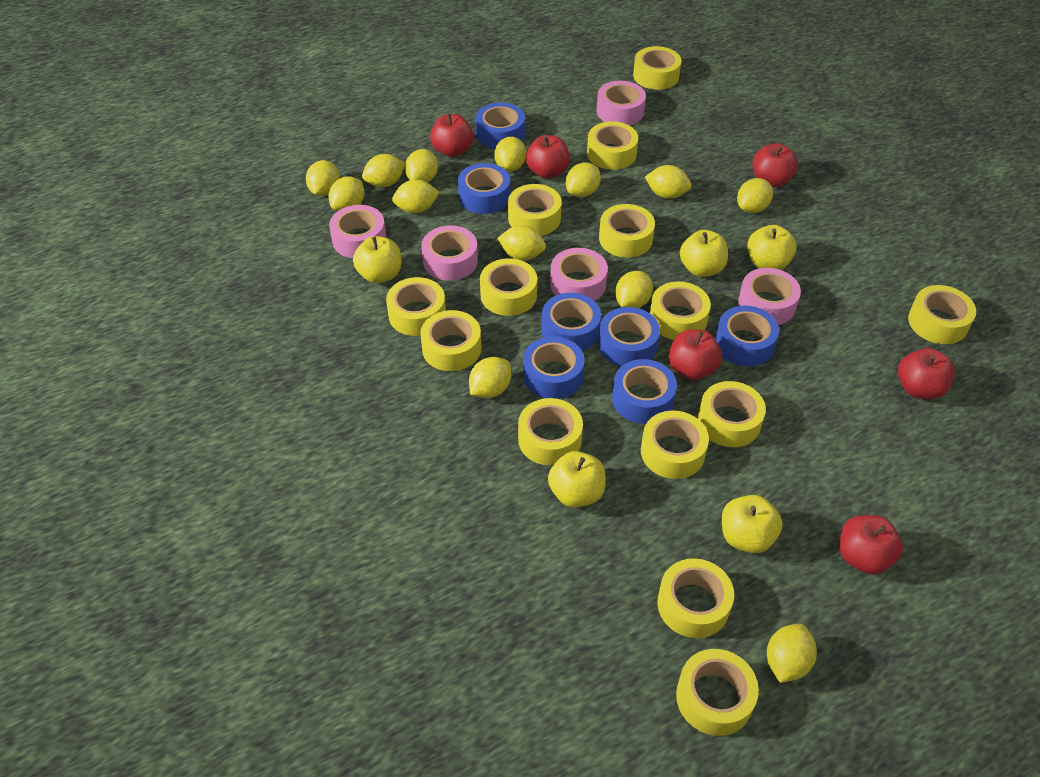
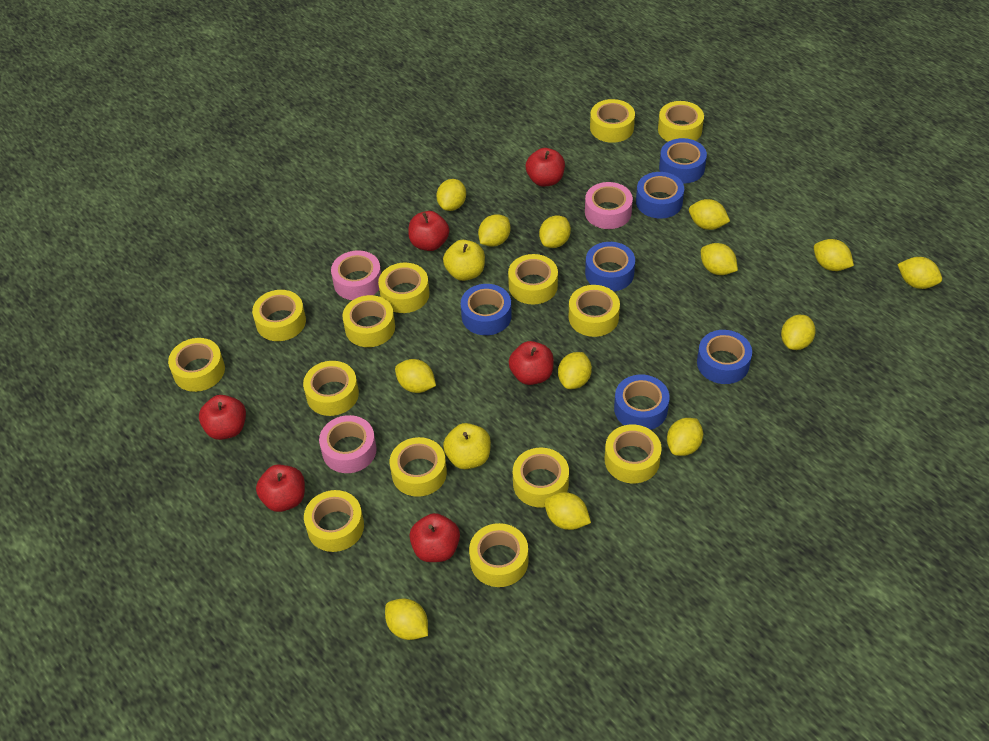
blue tape: 7 -> 6
pink tape: 5 -> 3
yellow apple: 5 -> 2

